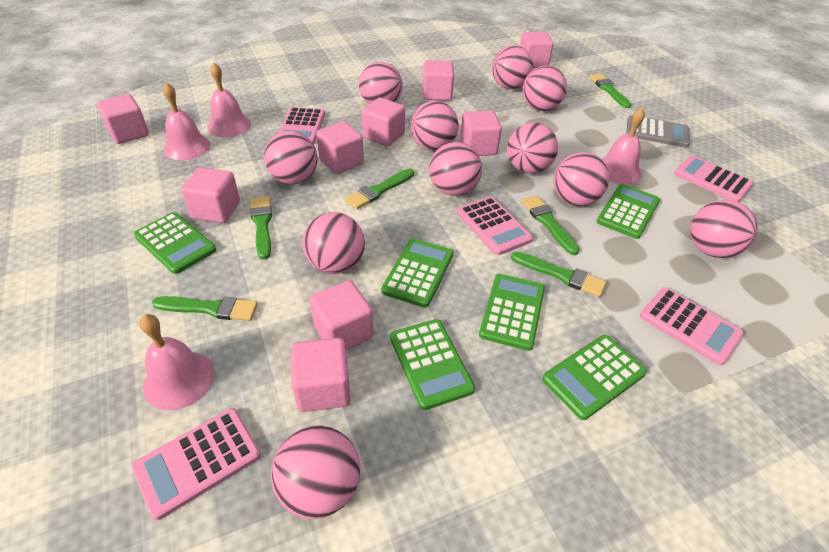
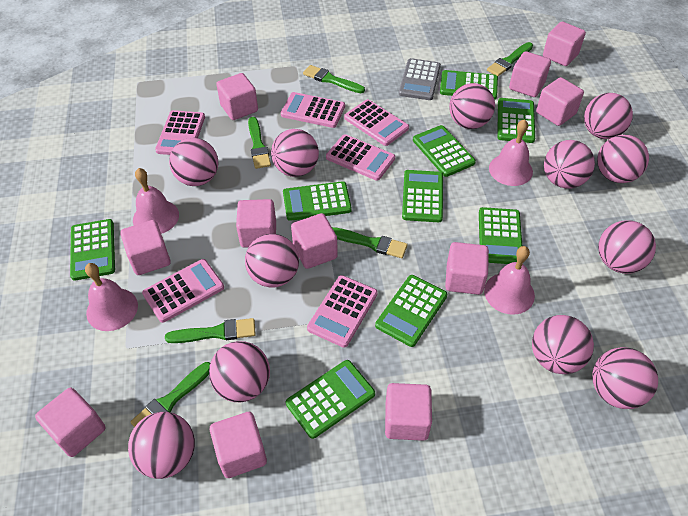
green calculator: 6 -> 9
pink ball: 11 -> 12
pink calculator: 5 -> 6
pink cube: 9 -> 11

